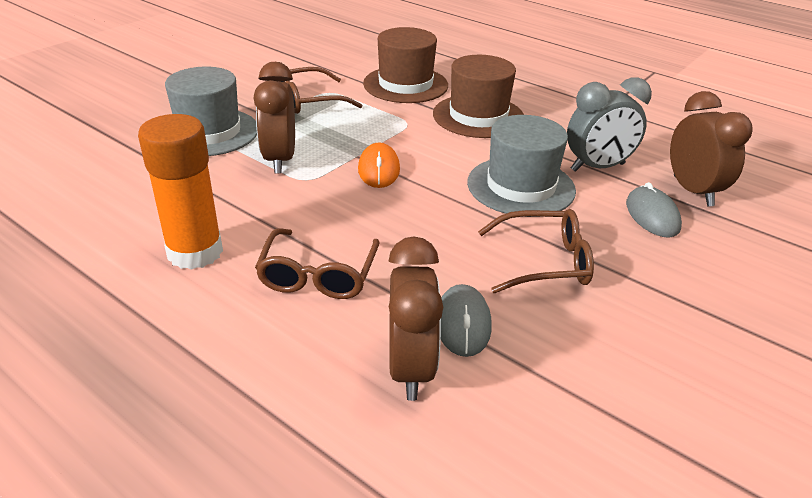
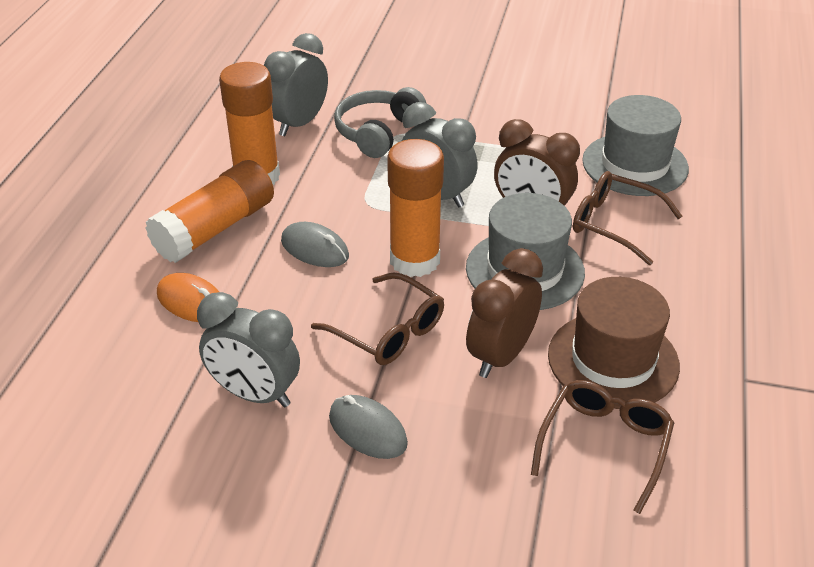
brown clock: 3 -> 2
brown hat: 2 -> 1
grey clock: 1 -> 3
grey headphones: 0 -> 1
orange glue stick: 1 -> 3

